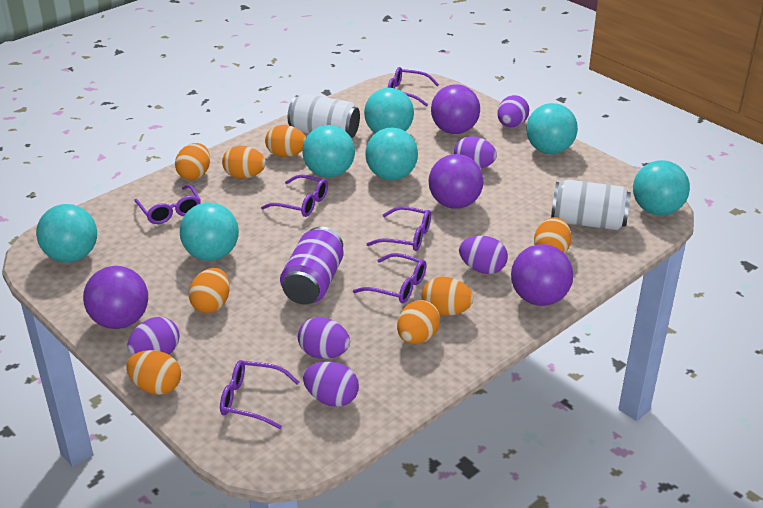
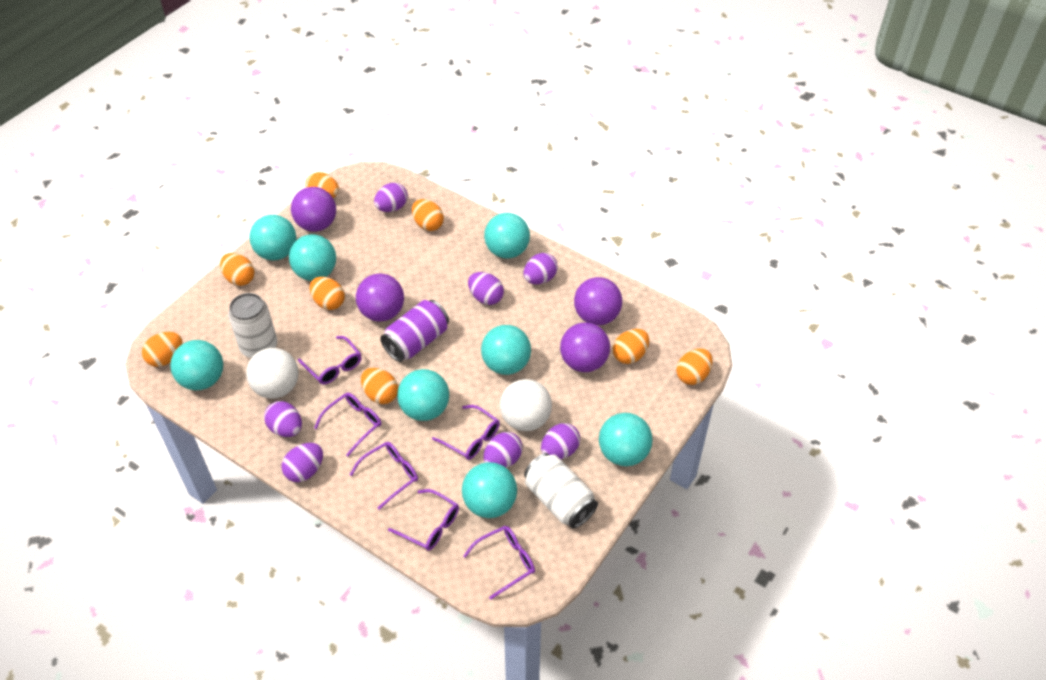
purple egg: 6 -> 7
turquoise ball: 7 -> 8
white ball: 0 -> 2

